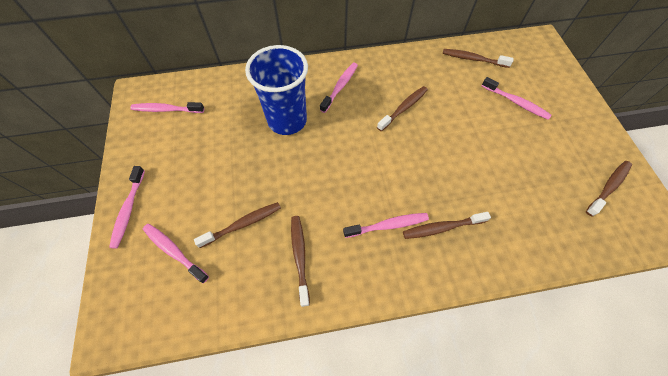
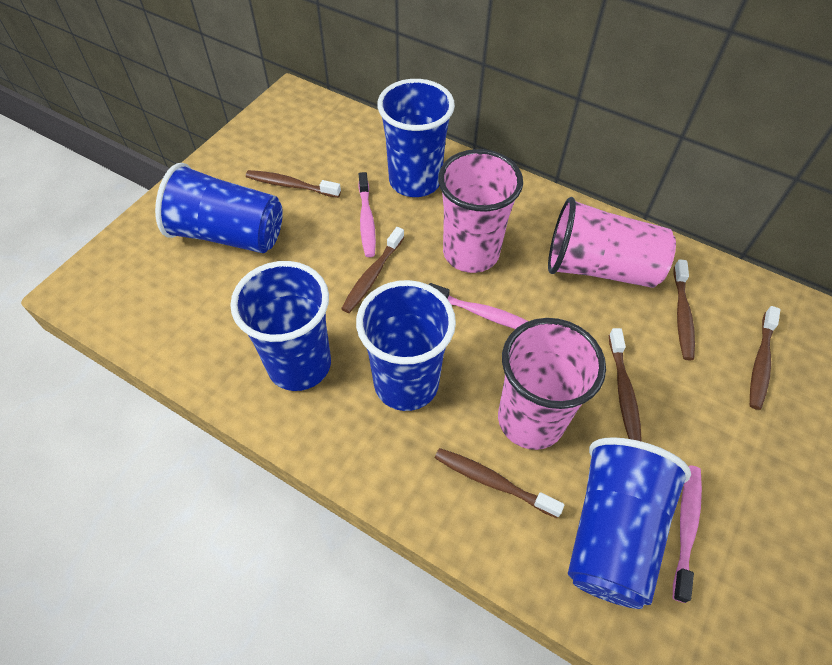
blue cup: 1 -> 5
pink cup: 0 -> 3
pink toothbrush: 6 -> 3

